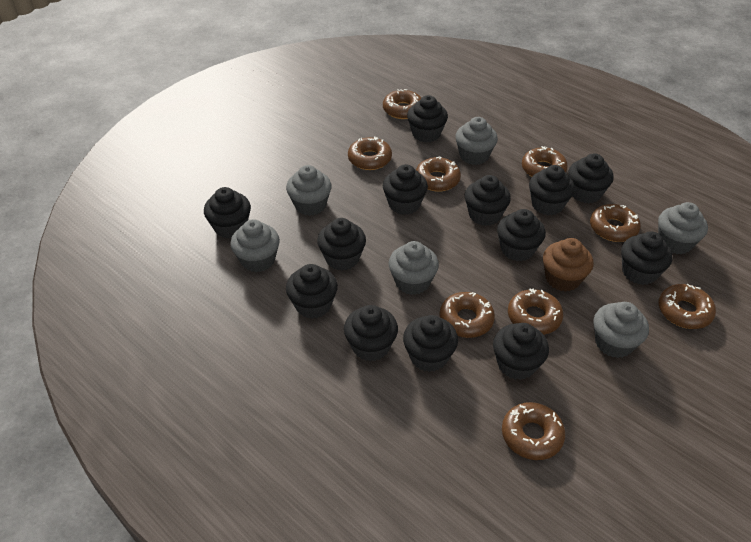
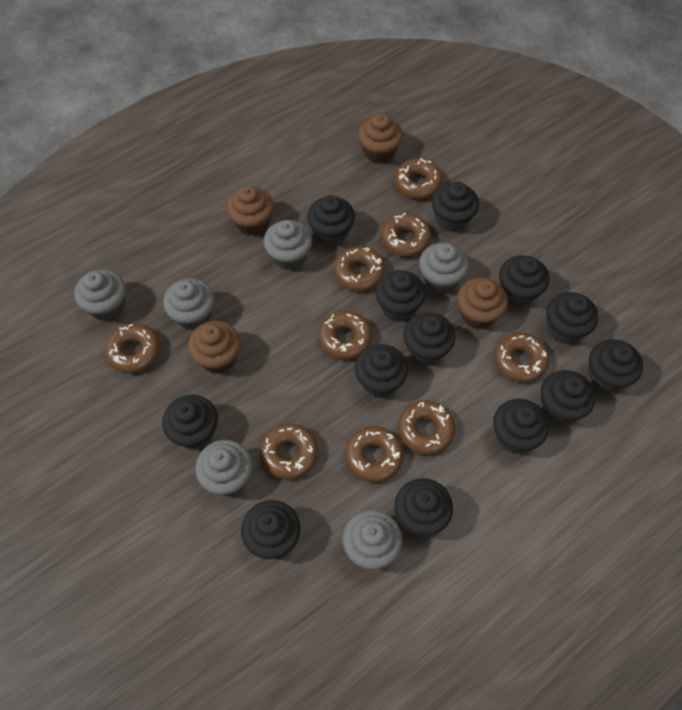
brown cupcake: 1 -> 4

